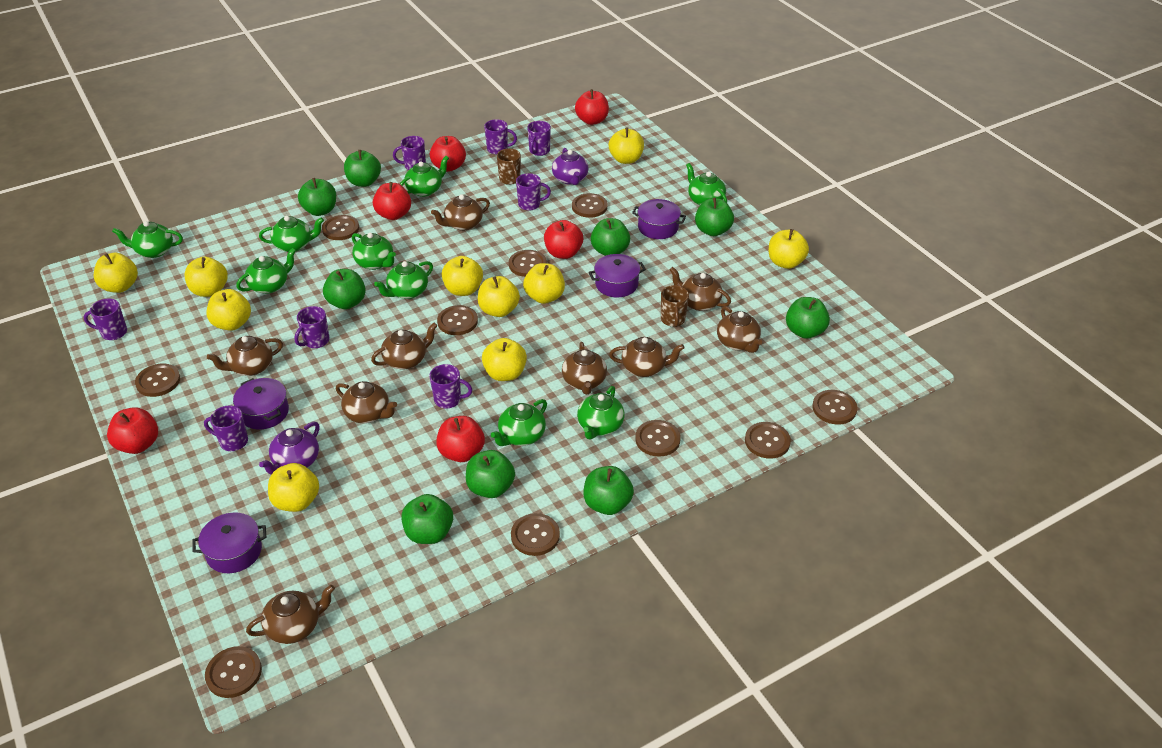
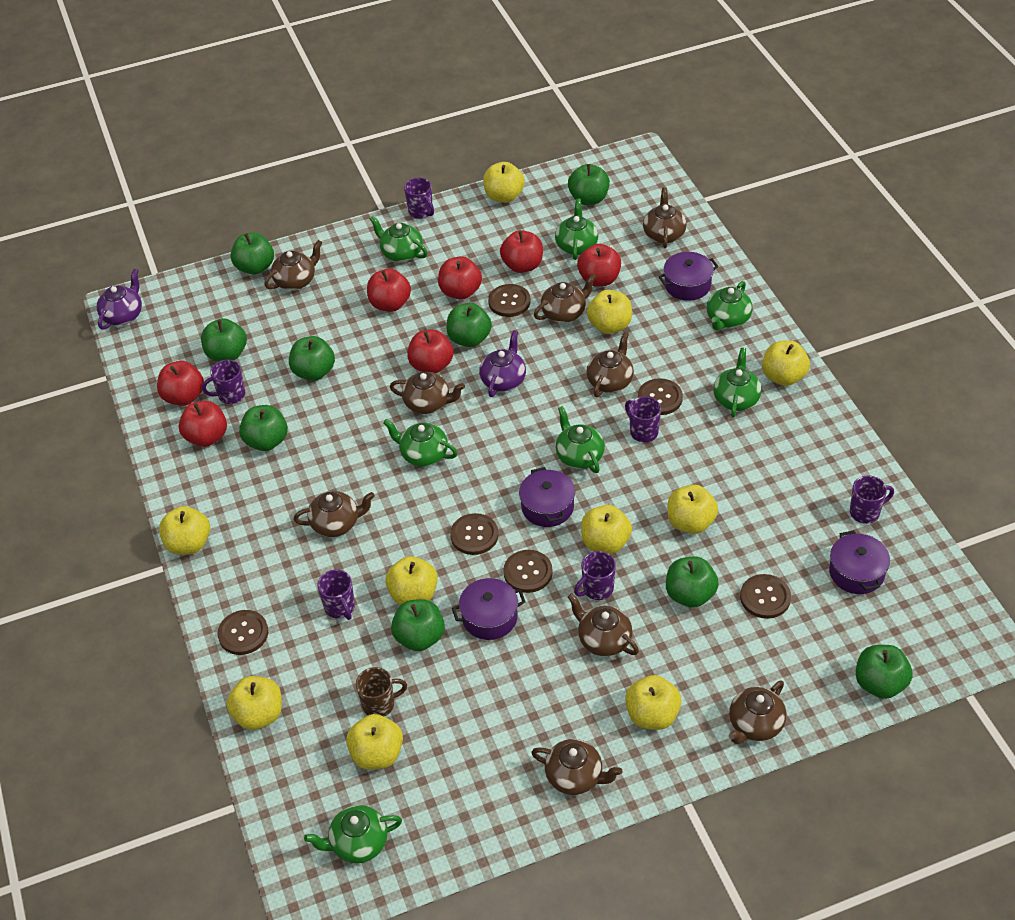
brown button: 10 -> 6
brown mug: 2 -> 1
green teapot: 9 -> 7
purple mug: 8 -> 6
red apple: 6 -> 7

